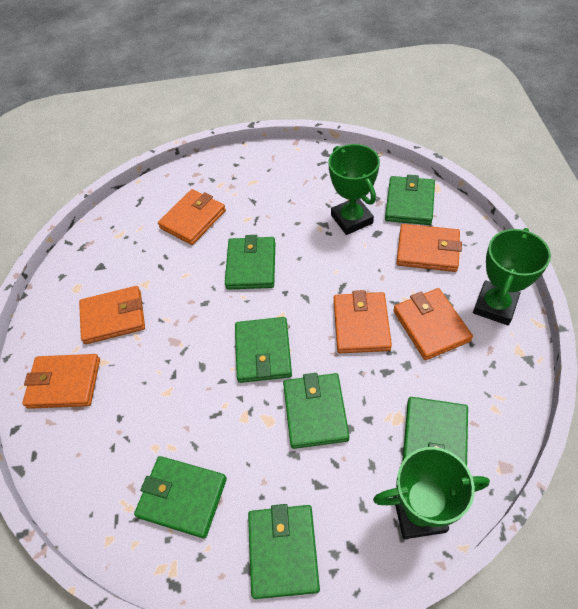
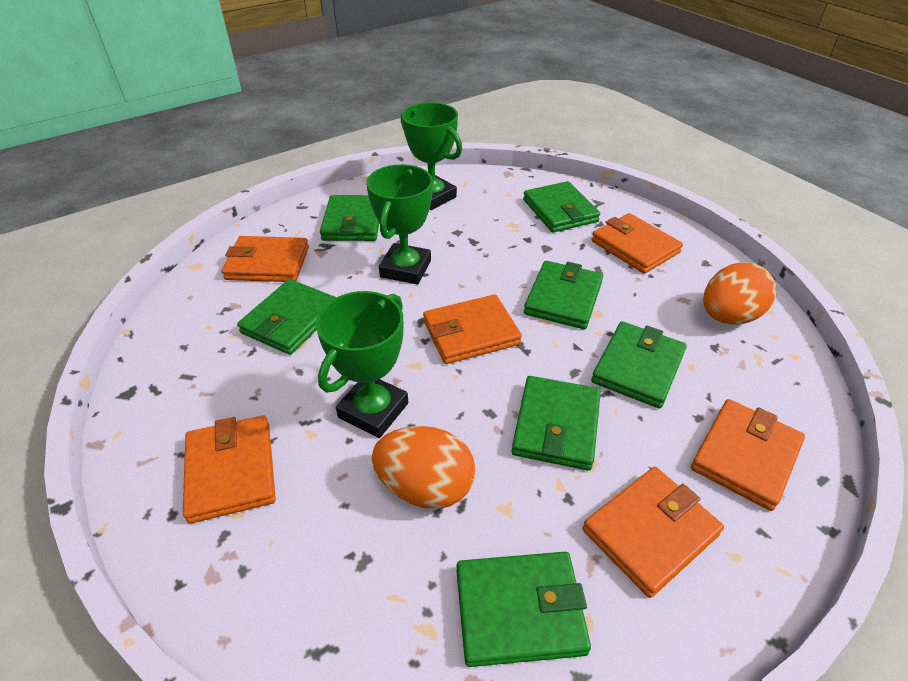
orange egg: 0 -> 2

